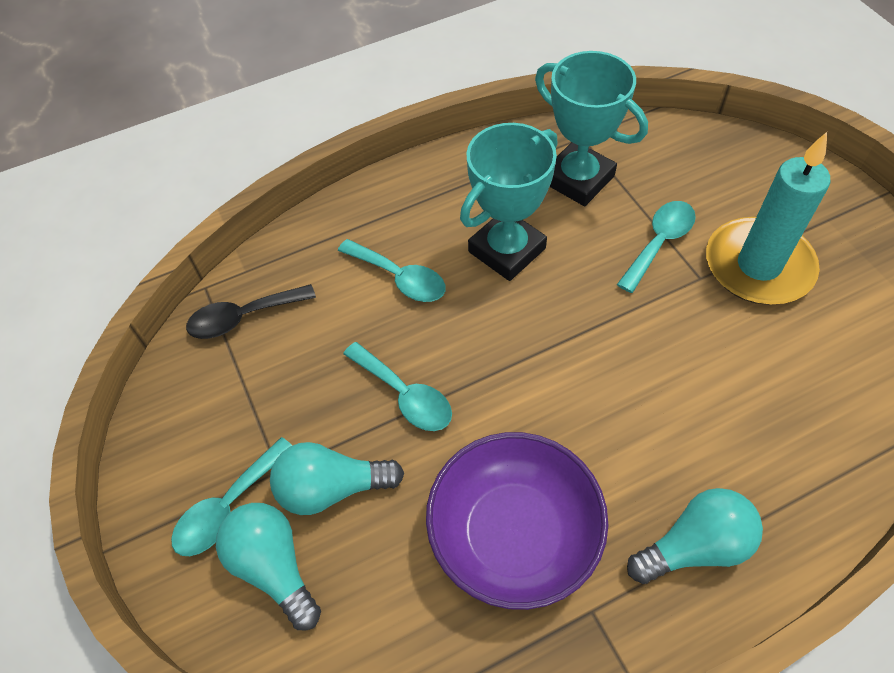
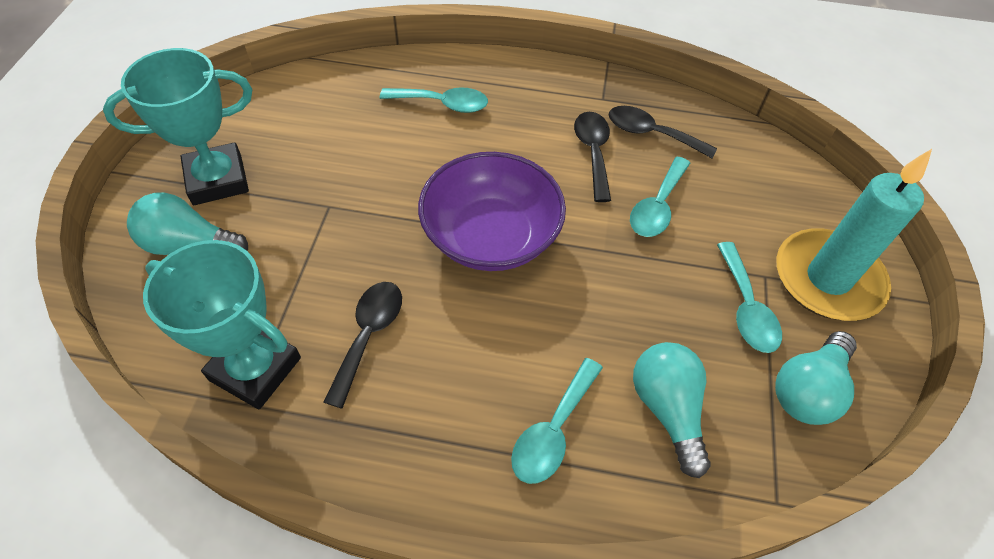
black spoon: 1 -> 3

